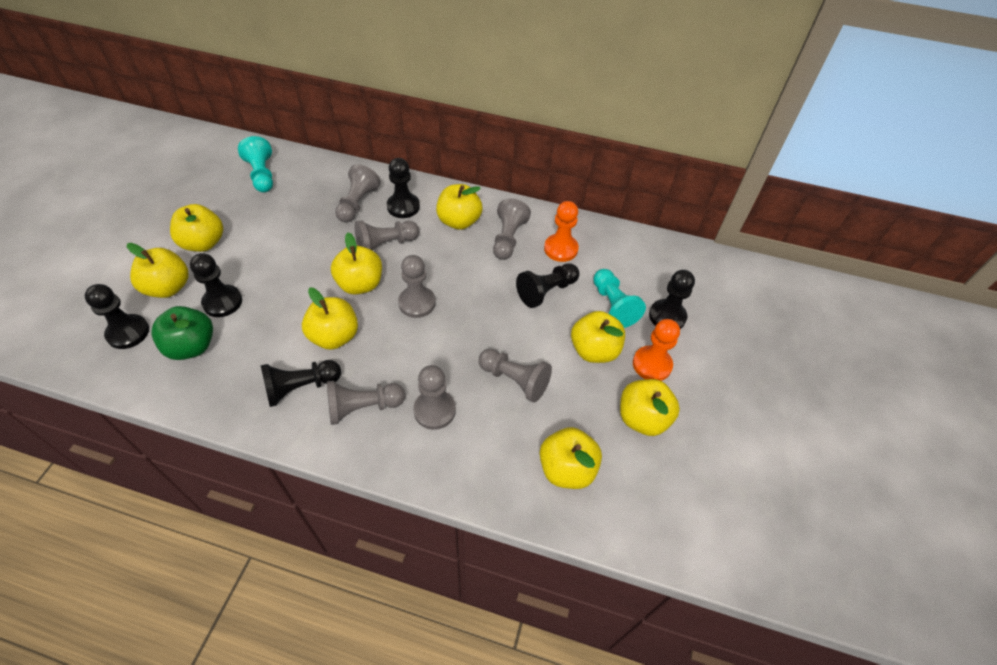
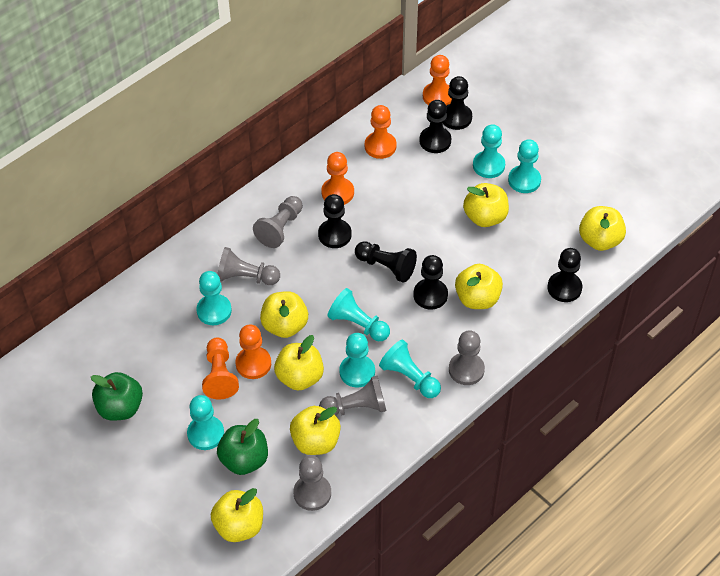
green apple: 1 -> 2
grey pawn: 7 -> 5
orange pawn: 2 -> 5
turquoise pawn: 2 -> 7
yellow apple: 8 -> 7

